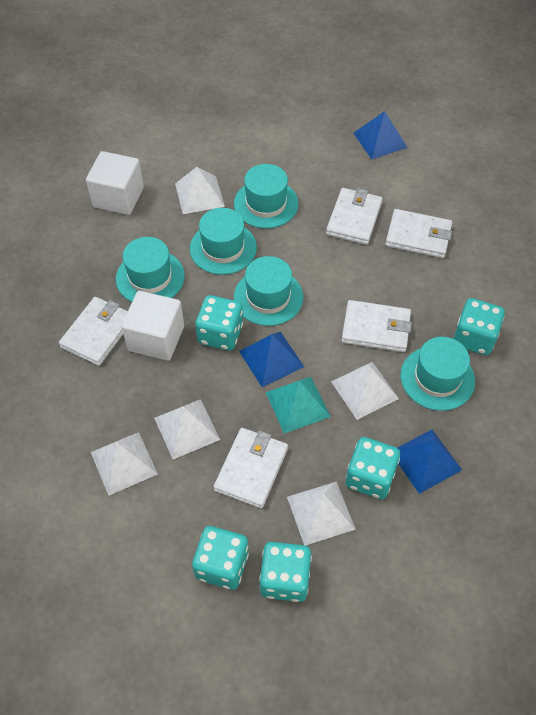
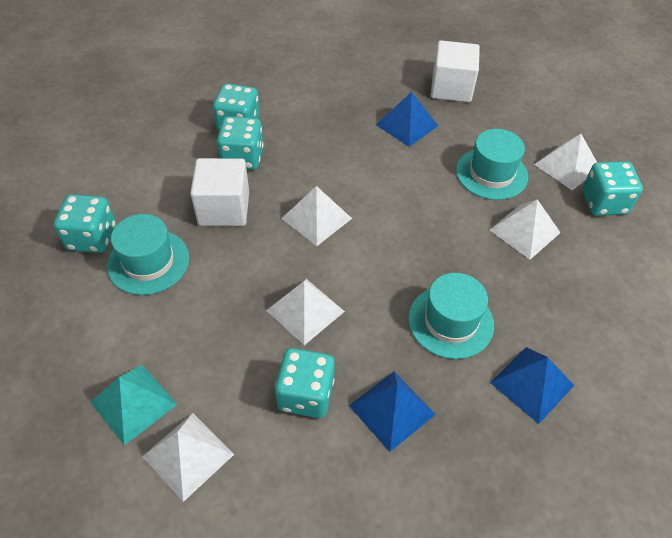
turquoise hat: 5 -> 3
white wallet: 5 -> 0

